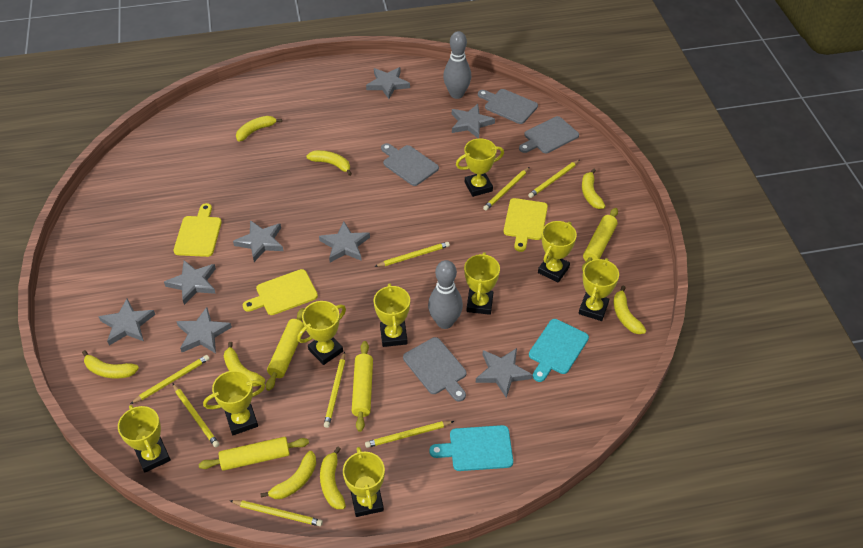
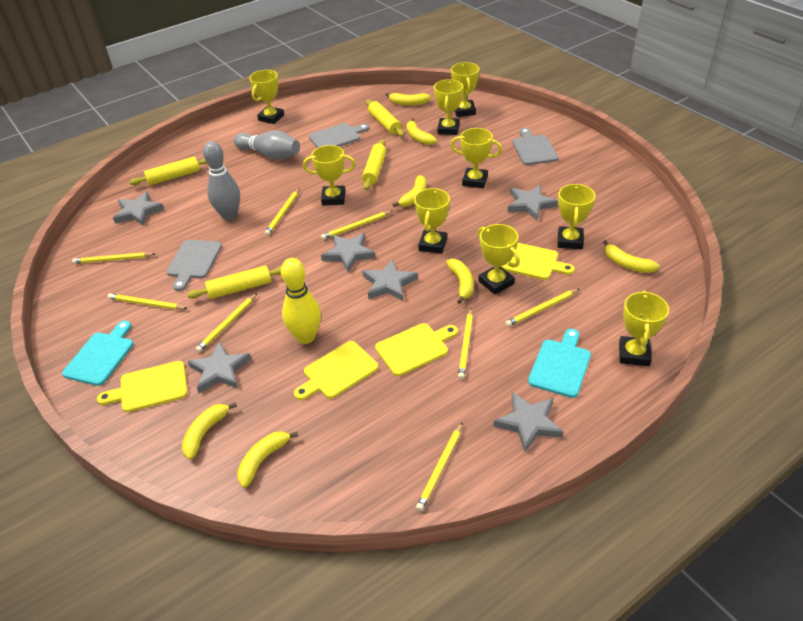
grey cutting board: 4 -> 3
grey star: 8 -> 6
yellow banana: 8 -> 7
yellow bowling pin: 0 -> 1
yellow cutting board: 3 -> 4

